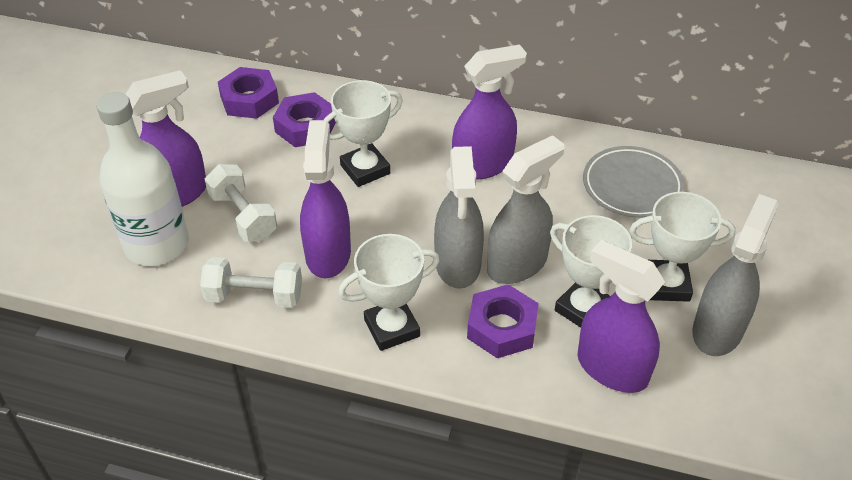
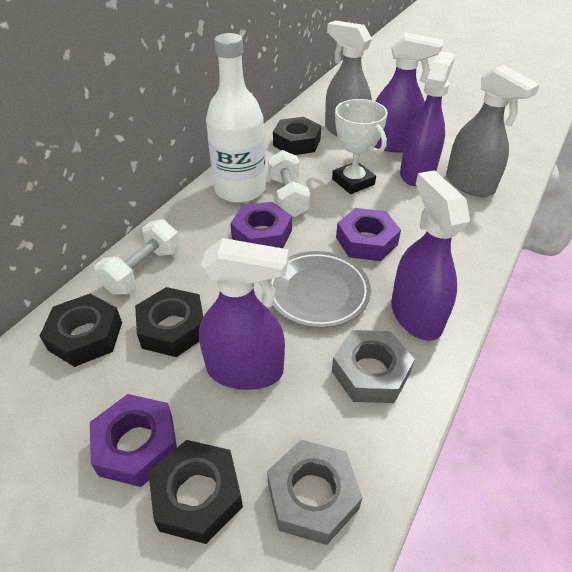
black nut: 0 -> 4
grey nut: 0 -> 2
grey spray bottle: 3 -> 2
white trophy: 4 -> 1

